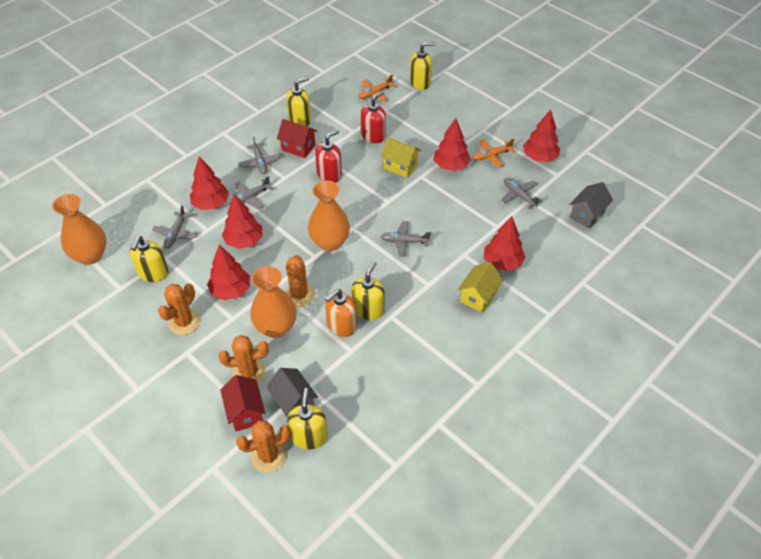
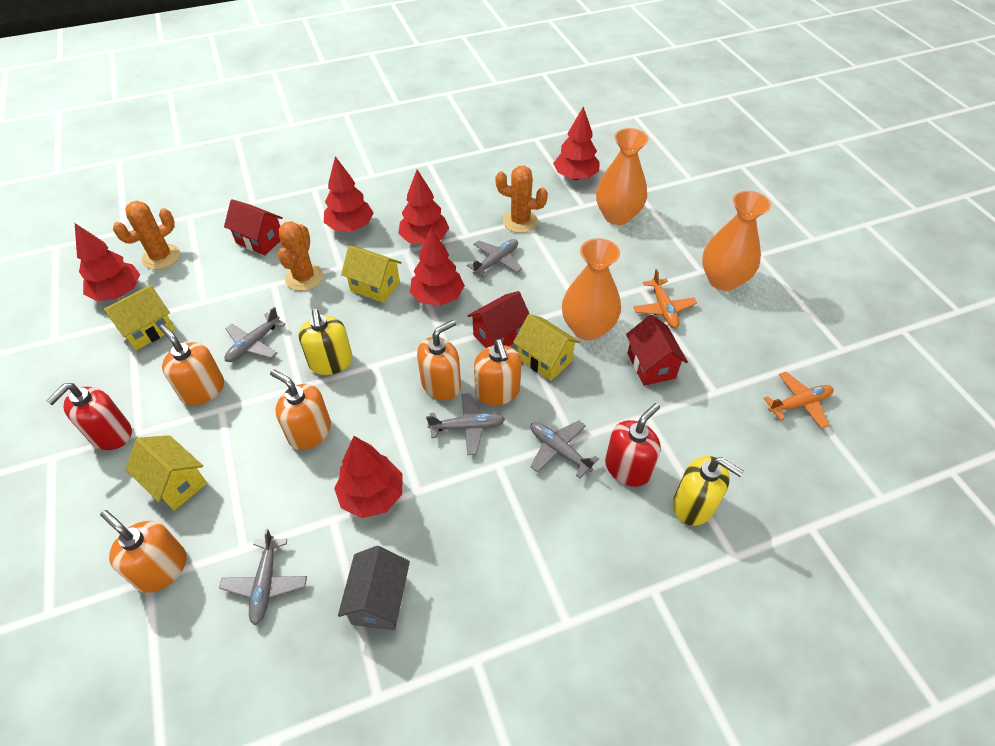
grey house: 2 -> 1
orange cactus: 4 -> 3
orange soap dispenser: 1 -> 5
red house: 2 -> 3
yellow house: 2 -> 4
yellow soap dispenser: 5 -> 2

